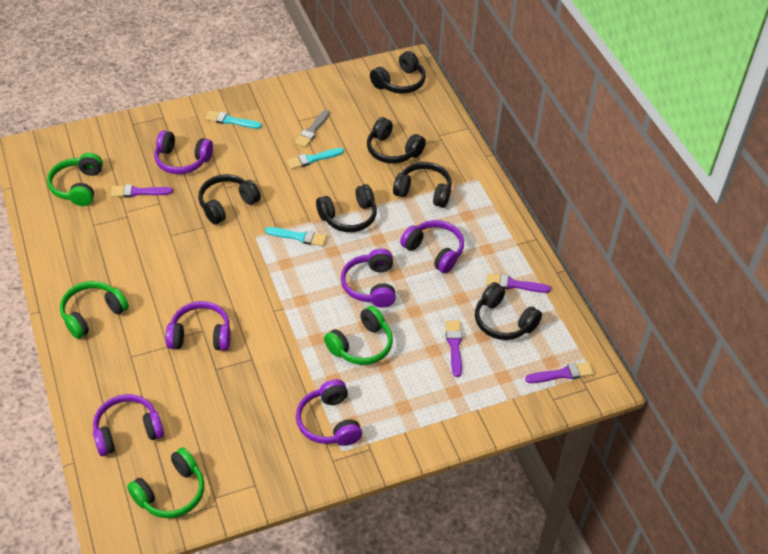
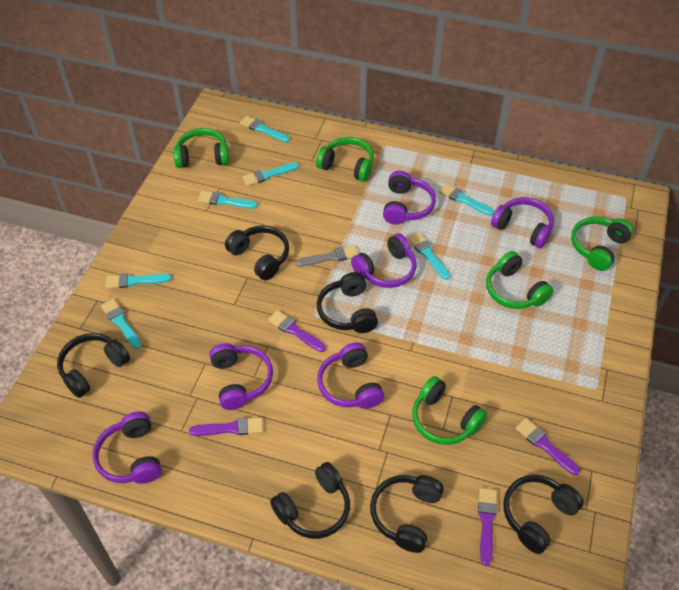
green headphones: 4 -> 5
turquoise brush: 3 -> 7

